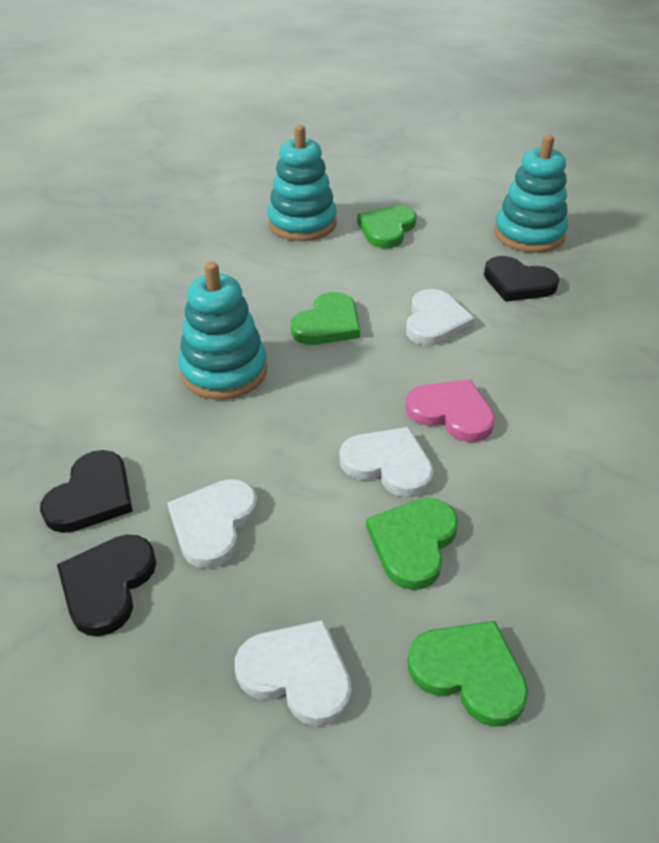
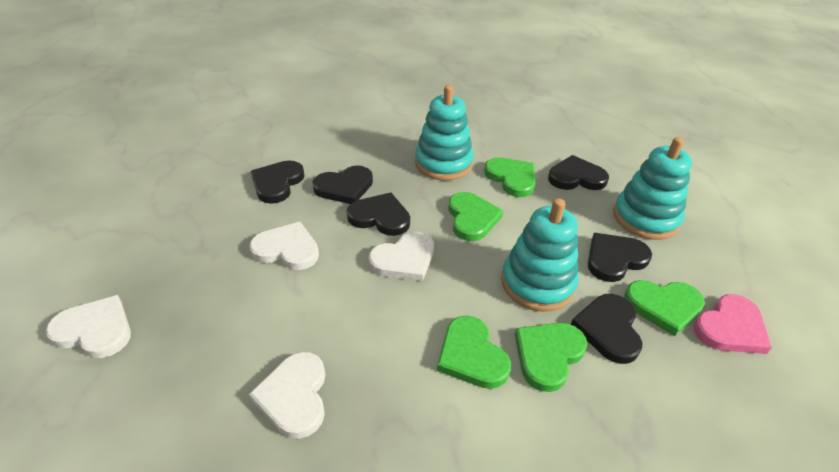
black heart: 3 -> 6
green heart: 4 -> 5

